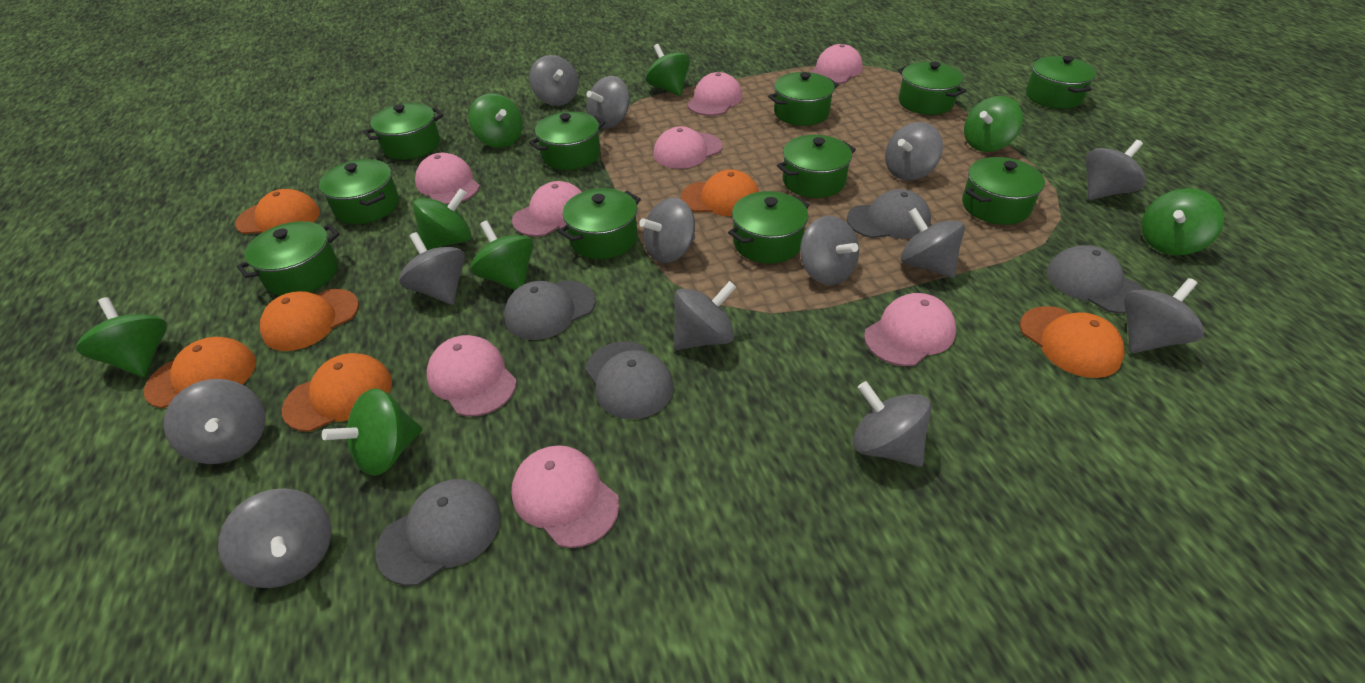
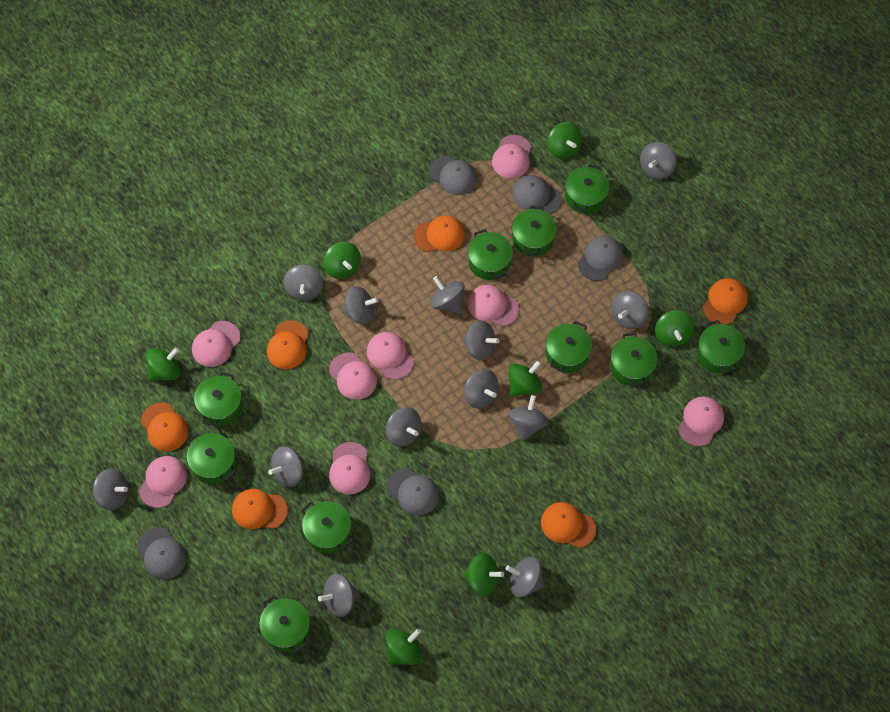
green pot: 11 -> 10
green spinning top: 8 -> 7

